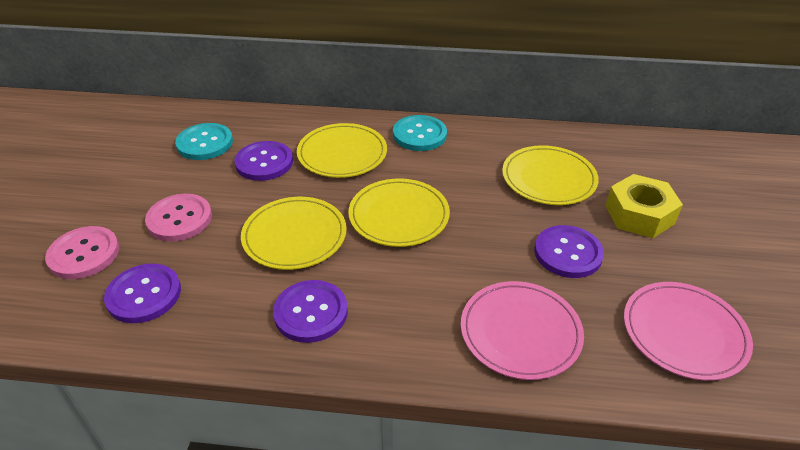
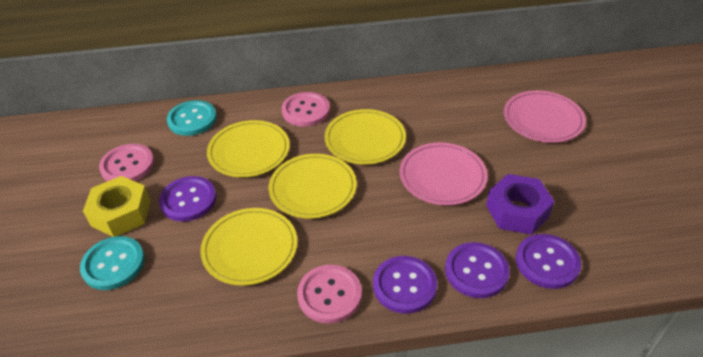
pink button: 2 -> 3
purple nut: 0 -> 1

